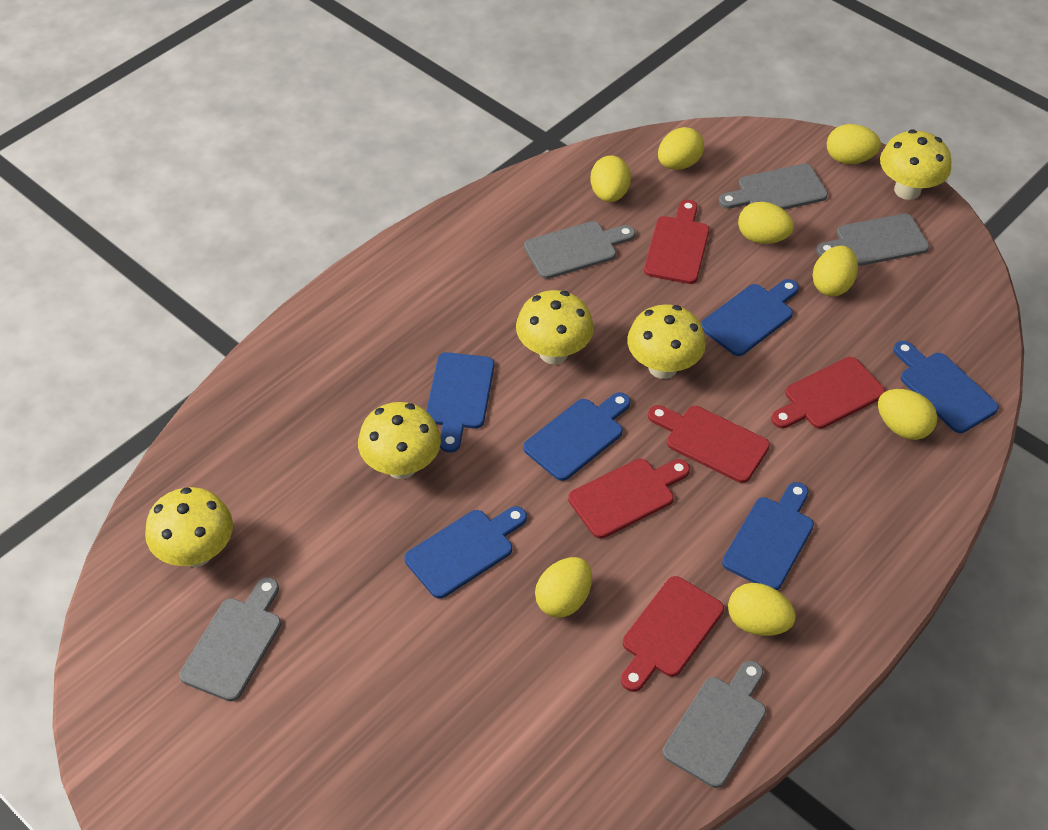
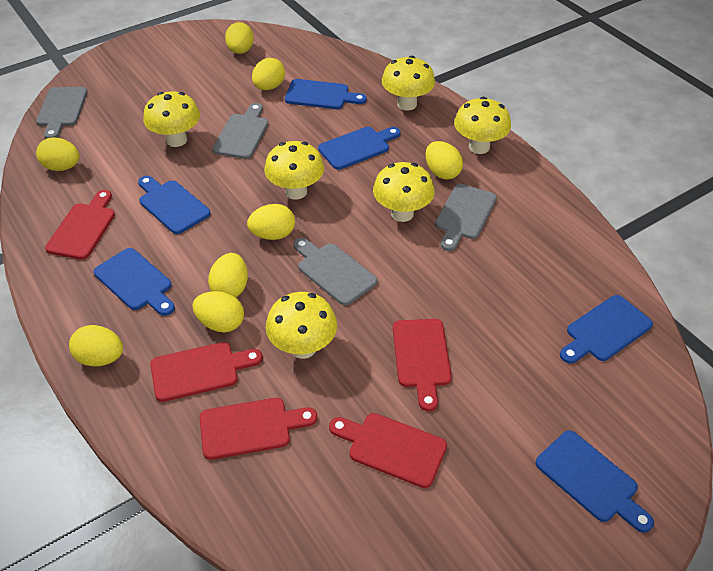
grey cutting board: 5 -> 4
yellow mushroom: 5 -> 6

